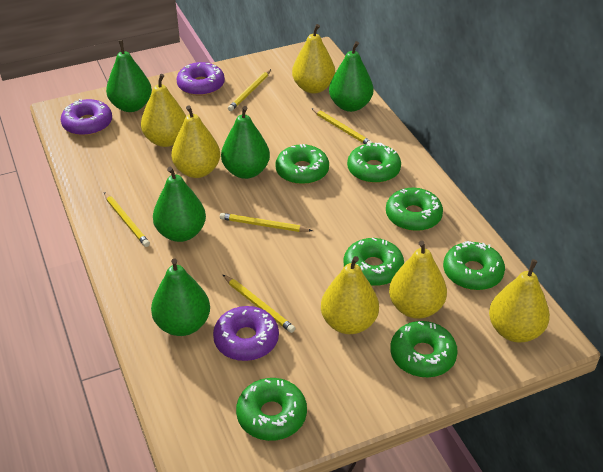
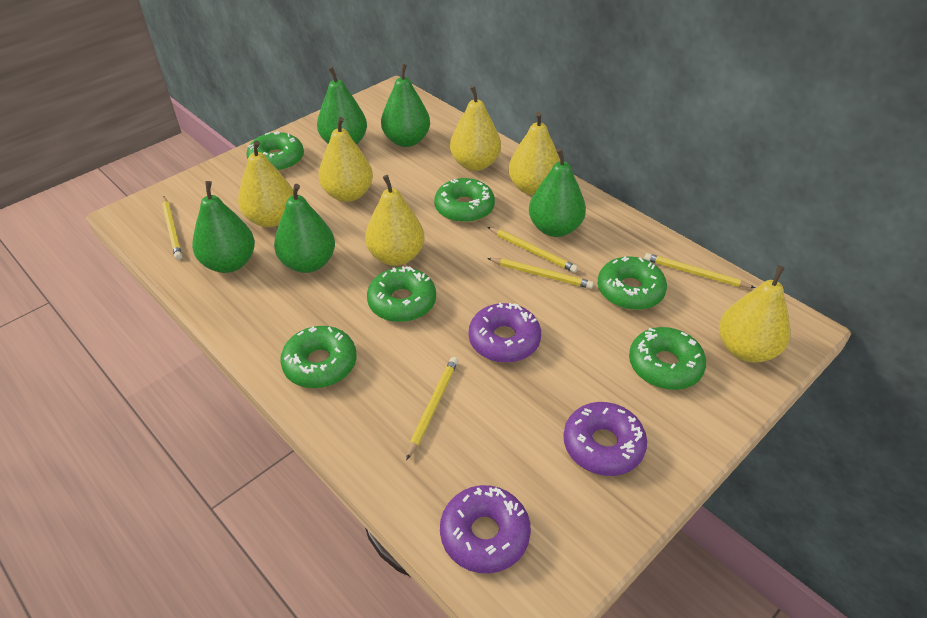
green donut: 7 -> 6

